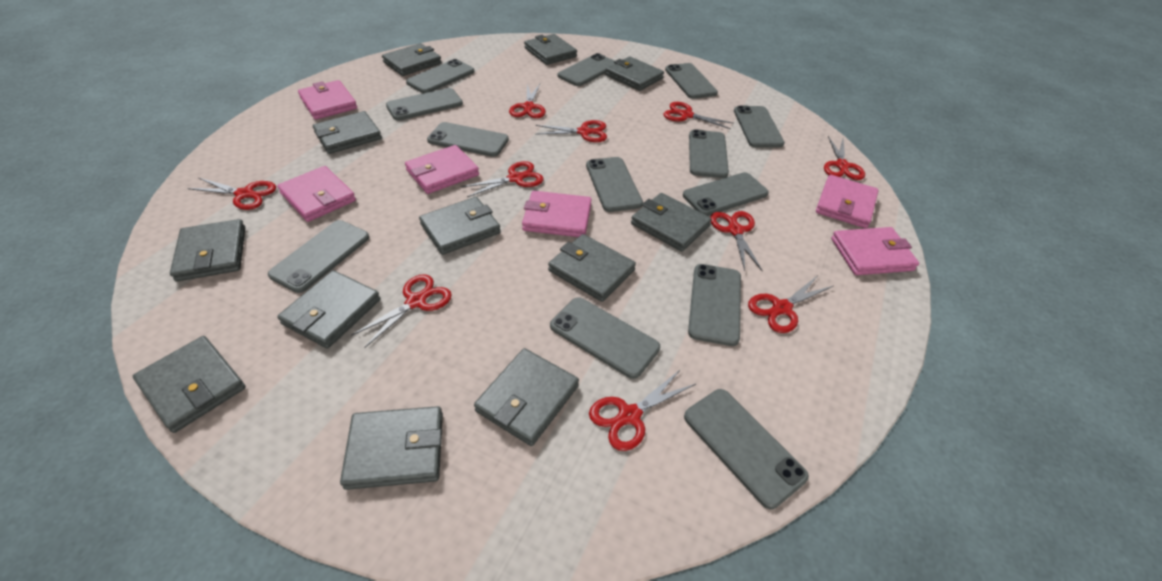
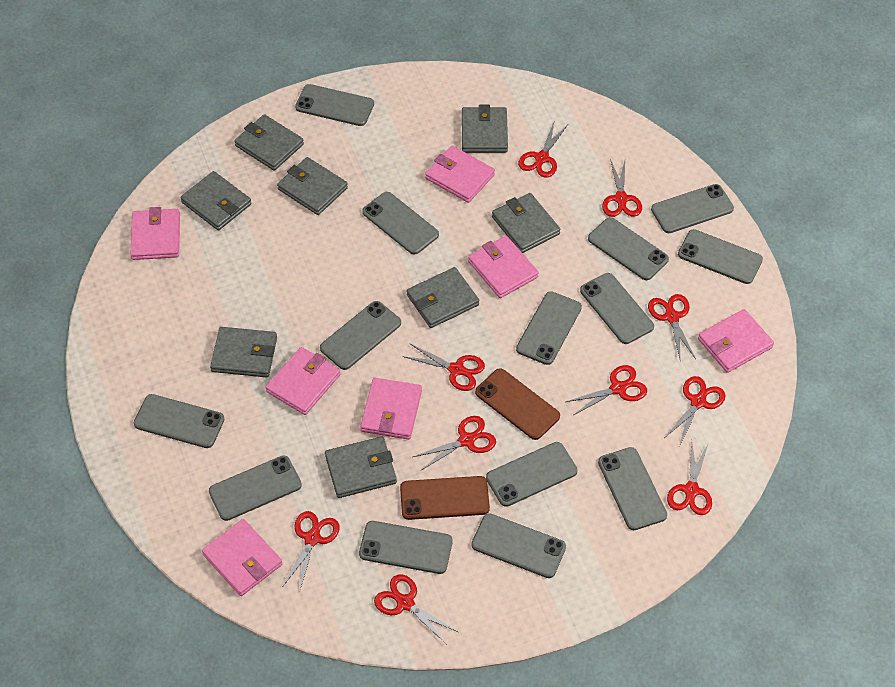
brown phone: 0 -> 2
grey phone: 13 -> 14
grey wallet: 12 -> 8
pink wallet: 6 -> 7

